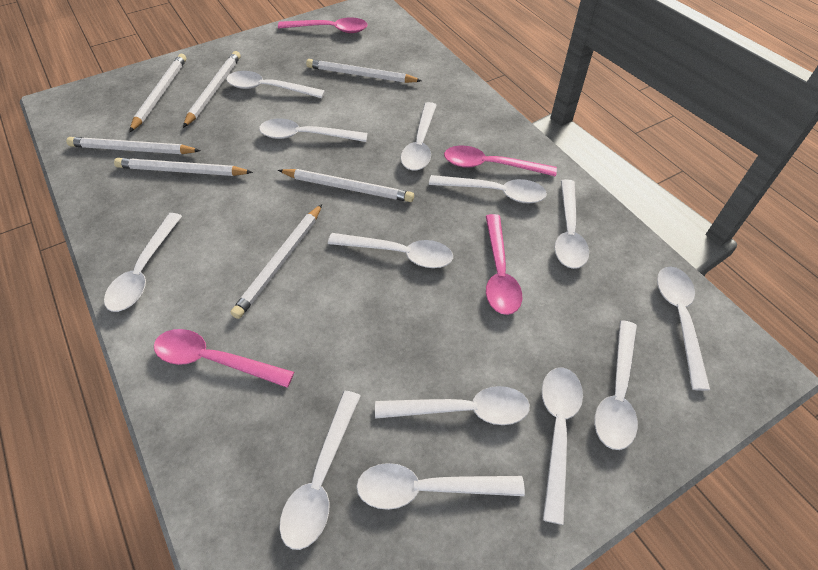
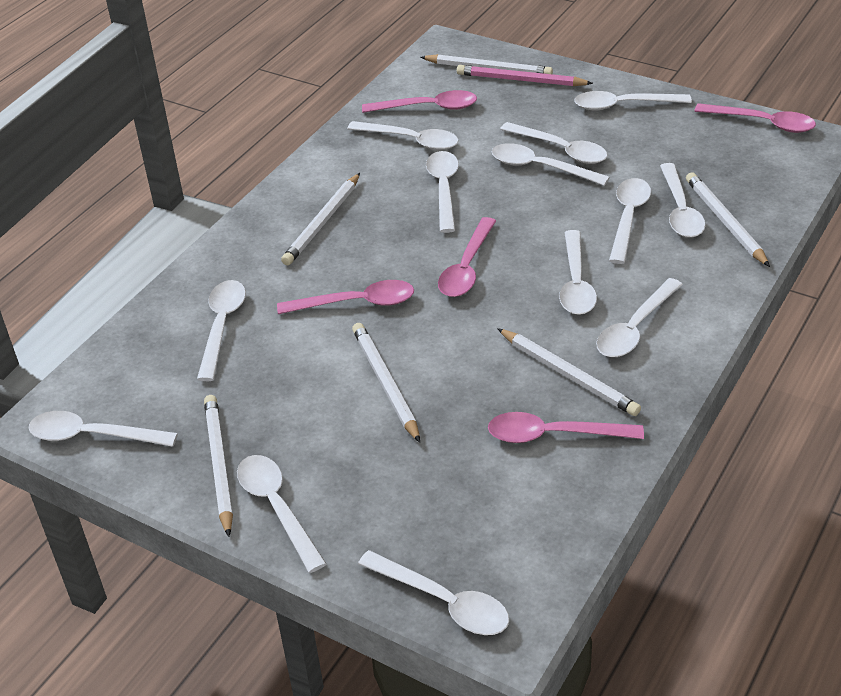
pink pencil: 0 -> 1
pink spoon: 4 -> 5
white pencil: 7 -> 6

